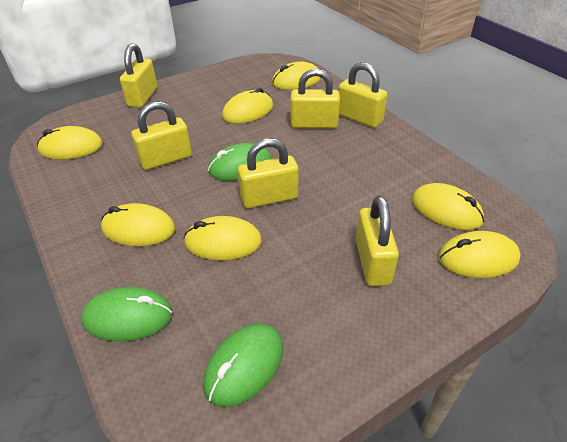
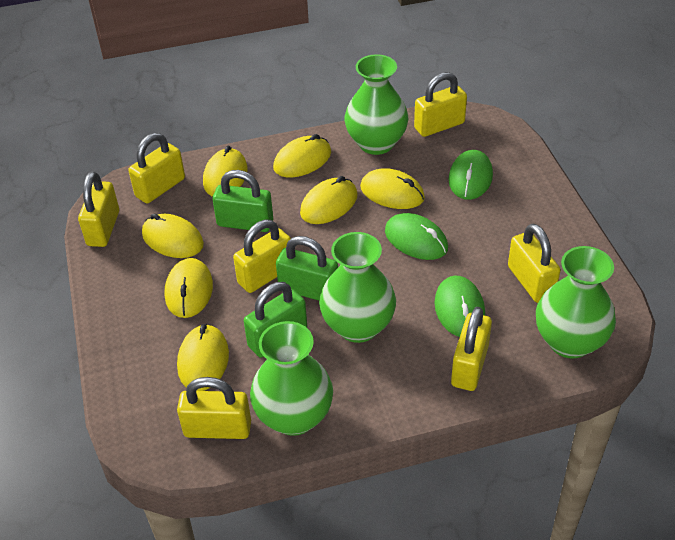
green padlock: 0 -> 3
green vase: 0 -> 4
yellow padlock: 6 -> 7

